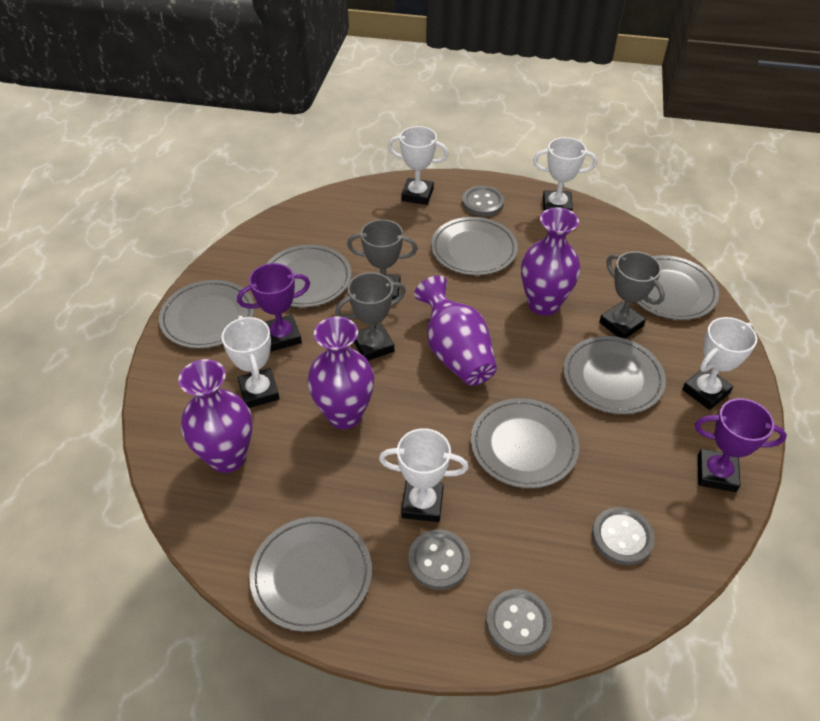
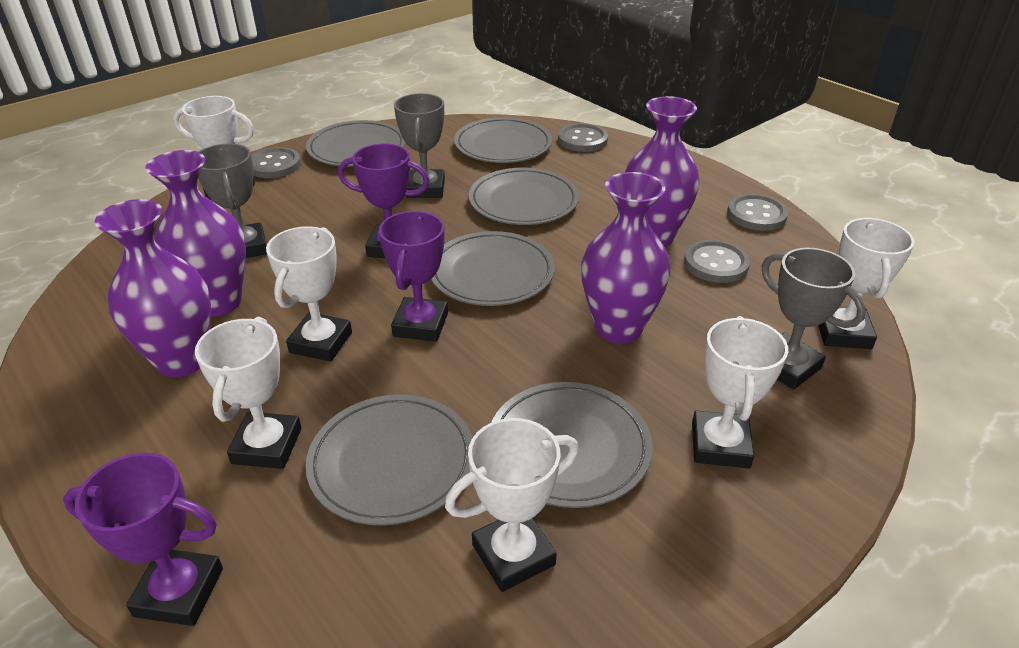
grey plate: 7 -> 6
purple trophy: 2 -> 3
white trophy: 5 -> 6

